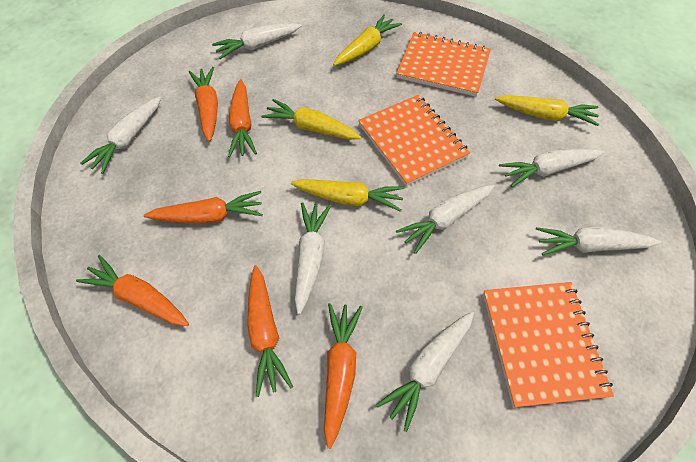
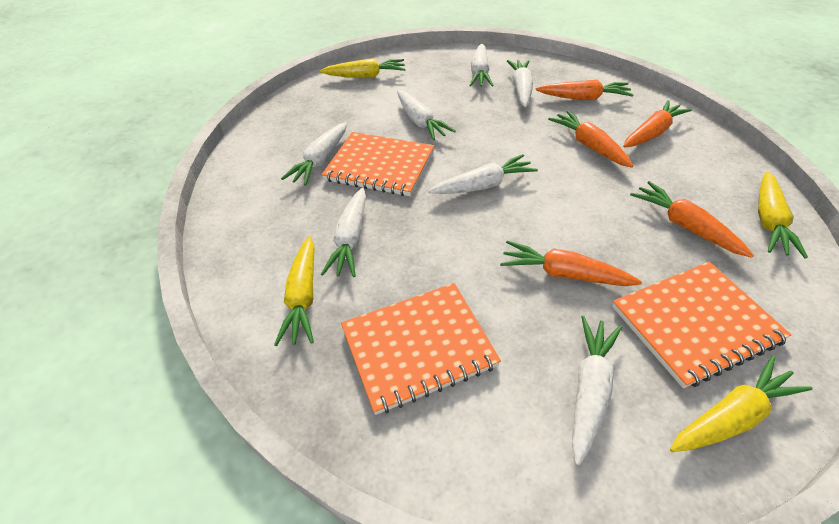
orange carrot: 6 -> 5

